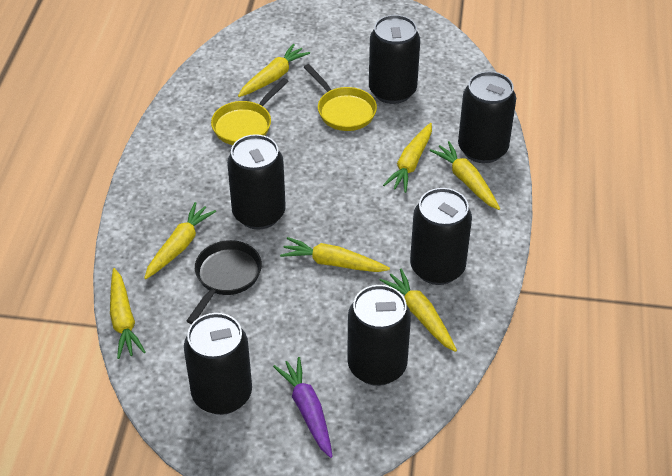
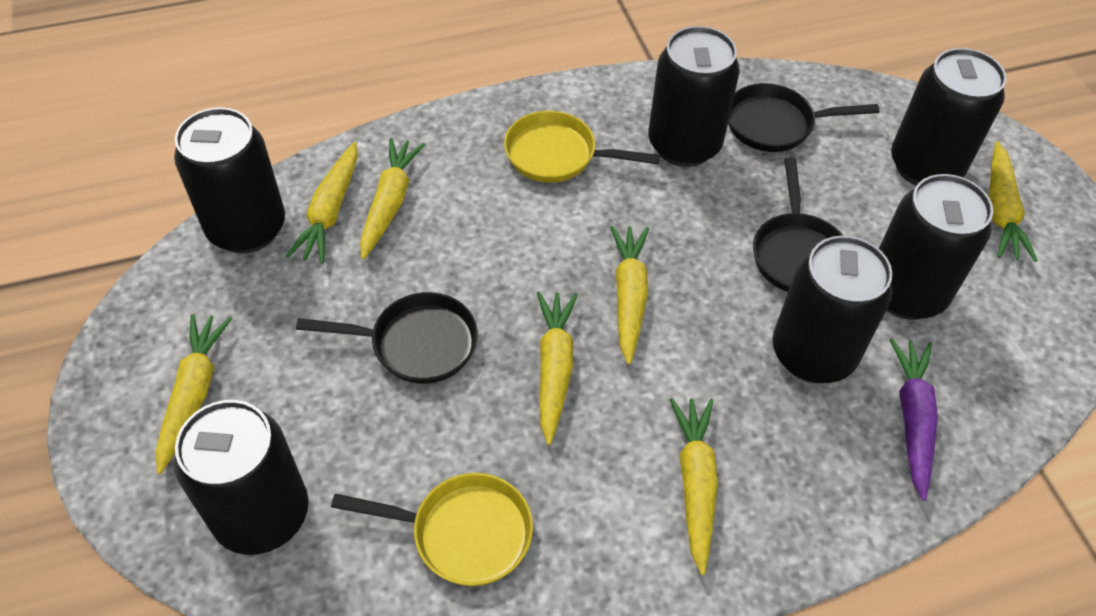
black pan: 1 -> 3

